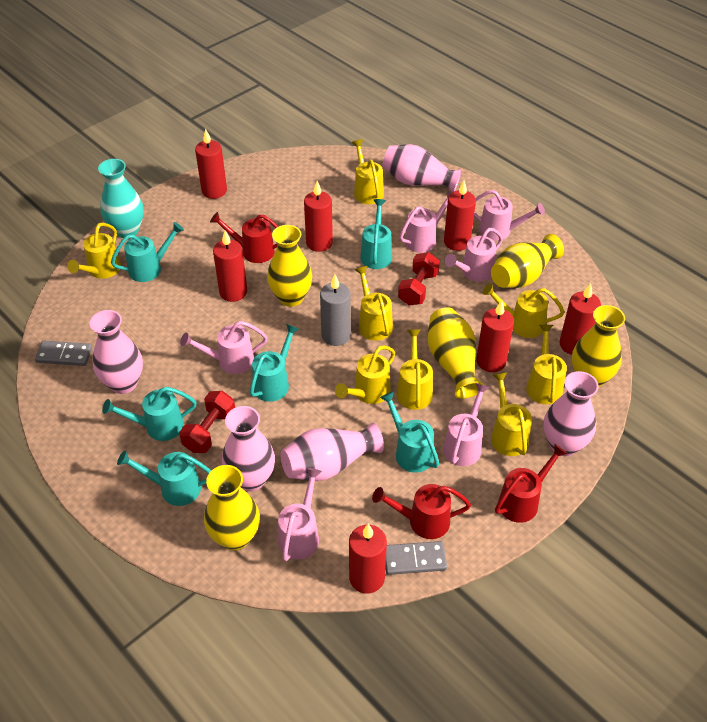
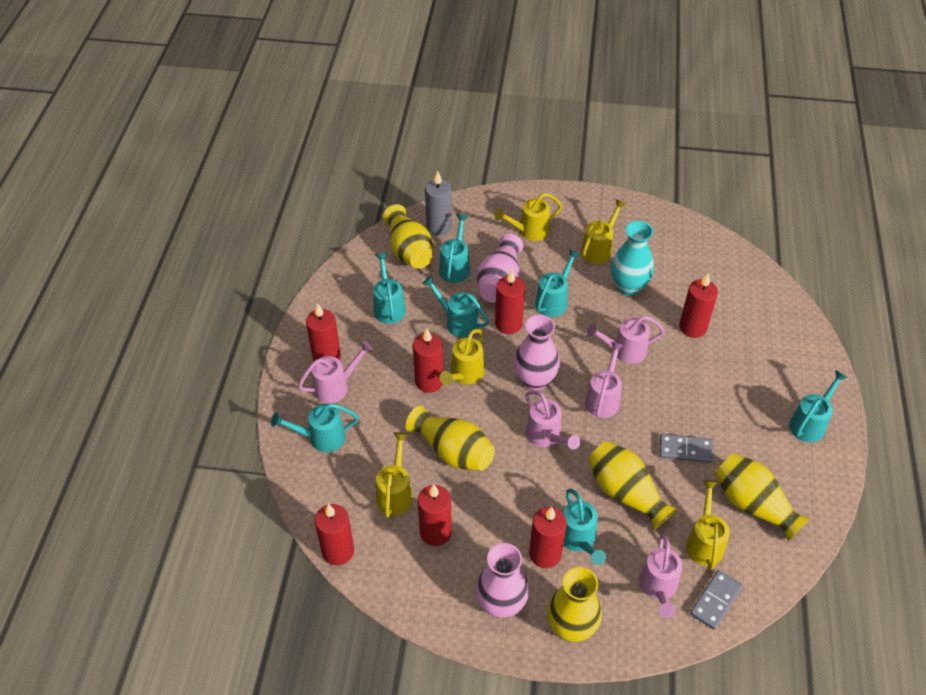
pink vase: 5 -> 3
pink watering can: 6 -> 5
red dumbbell: 2 -> 0
red watering can: 3 -> 0
turquoise watering can: 6 -> 7
yellow watering can: 8 -> 5

